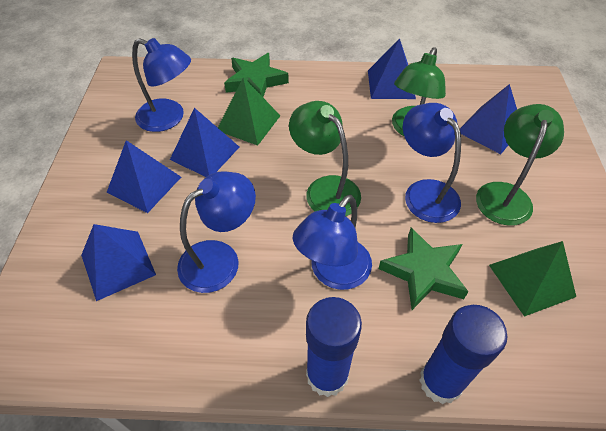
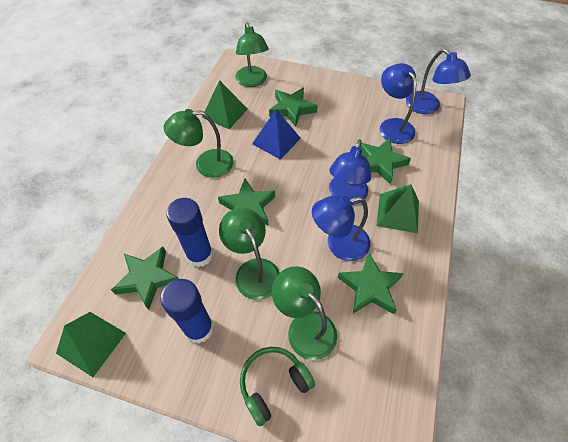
blue pyramid: 5 -> 1
green headphones: 0 -> 1
green lamp: 3 -> 4
green pyramid: 2 -> 3
green star: 2 -> 5

